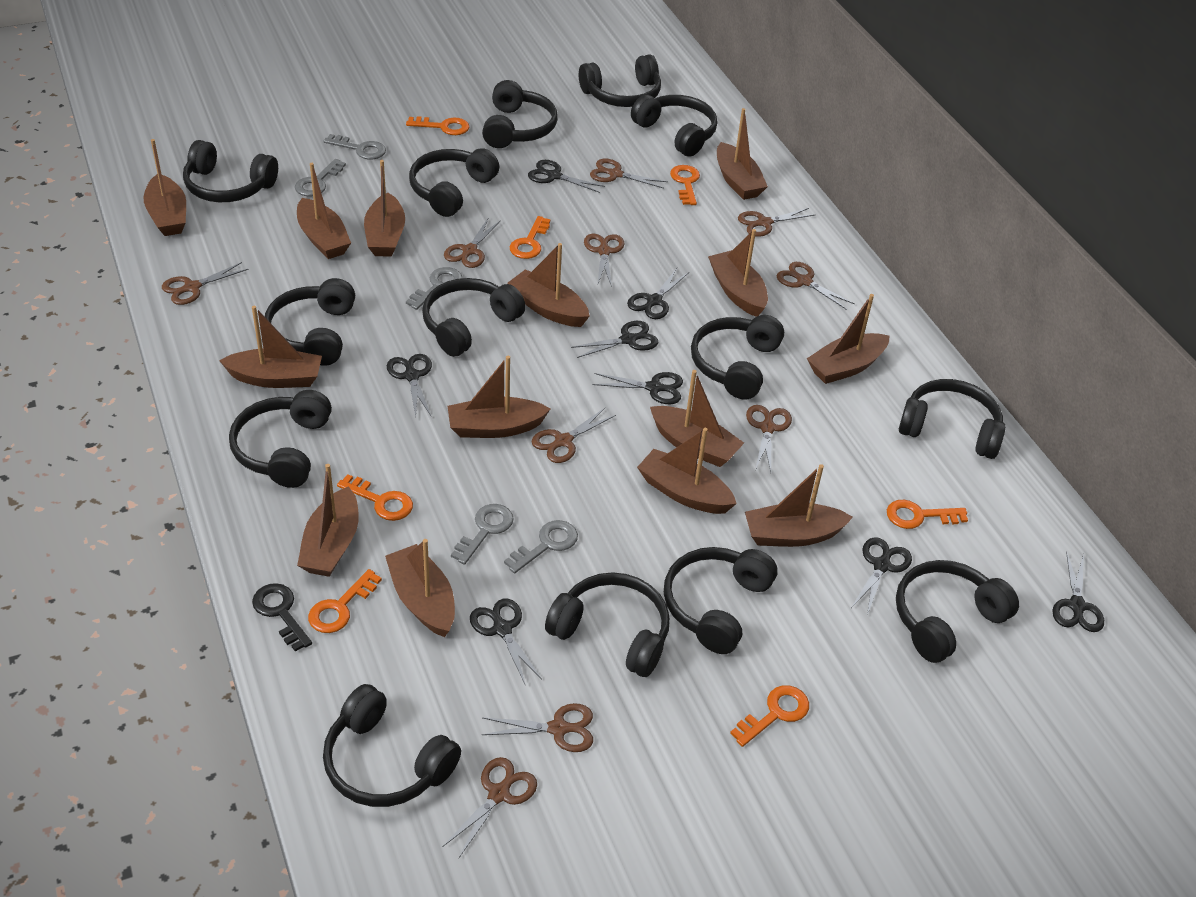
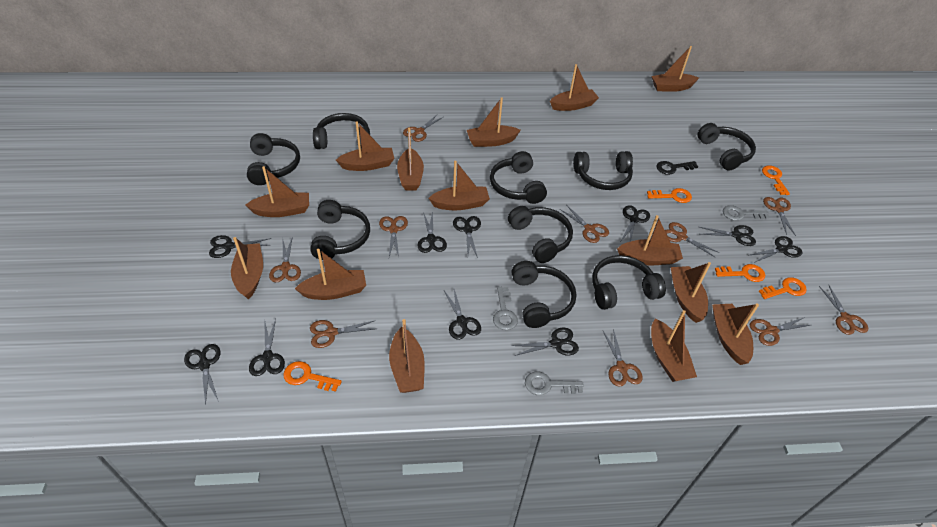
black headphones: 14 -> 9
black scissors: 8 -> 10
grey key: 5 -> 3
orange key: 7 -> 5

